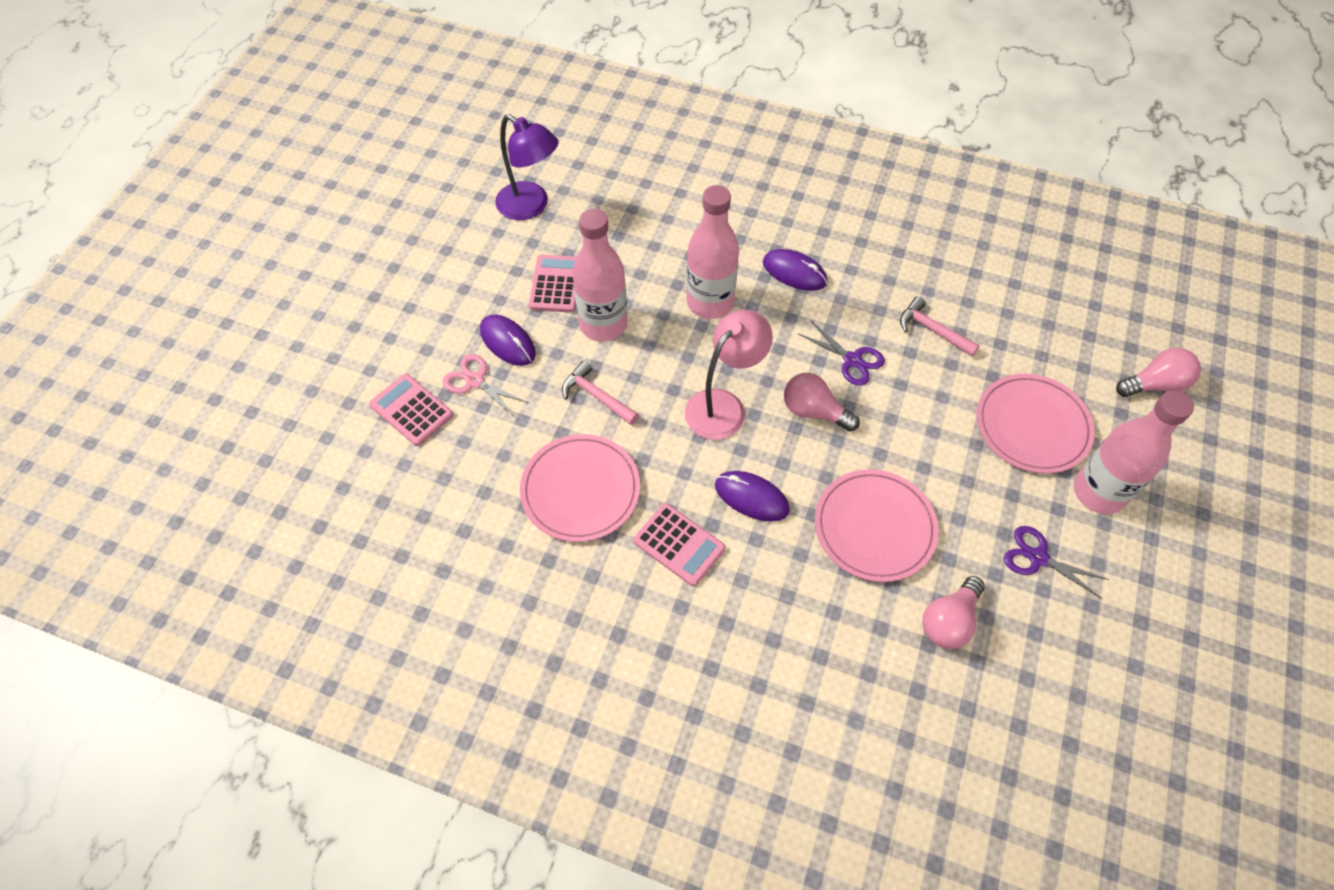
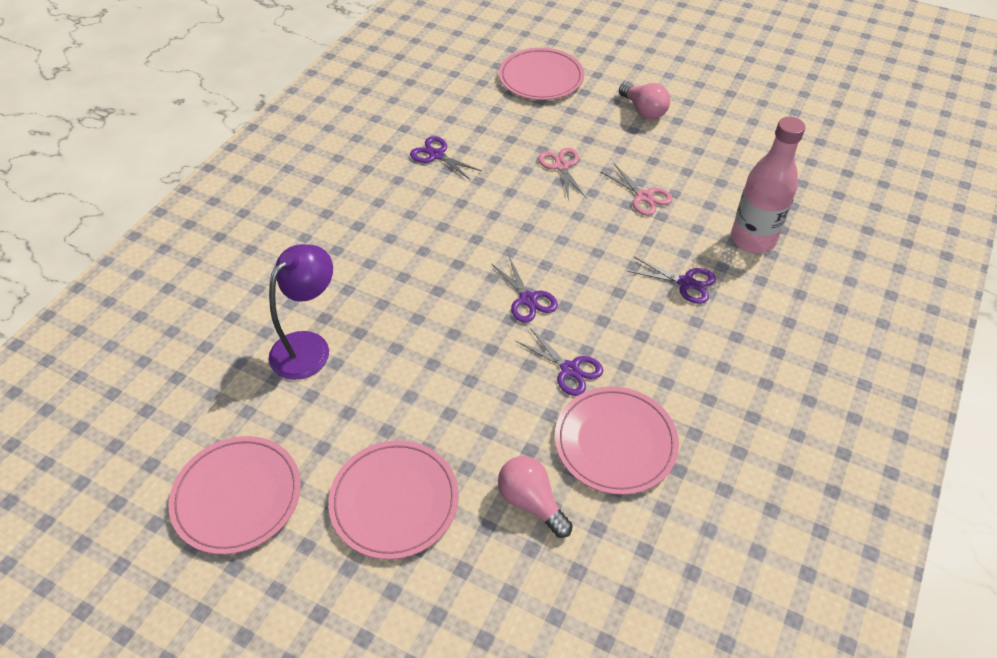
pink bottle: 3 -> 1
pink calculator: 3 -> 0
pink hammer: 2 -> 0
pink lamp: 1 -> 0
pink light bulb: 3 -> 2
pink plate: 3 -> 4
pink scissors: 1 -> 2
purple mouse: 3 -> 0
purple scissors: 2 -> 4

